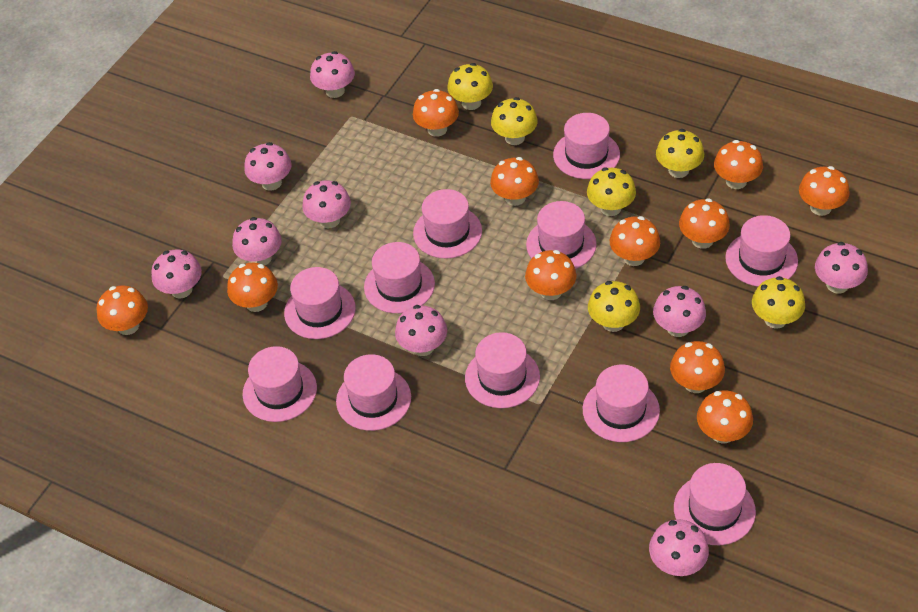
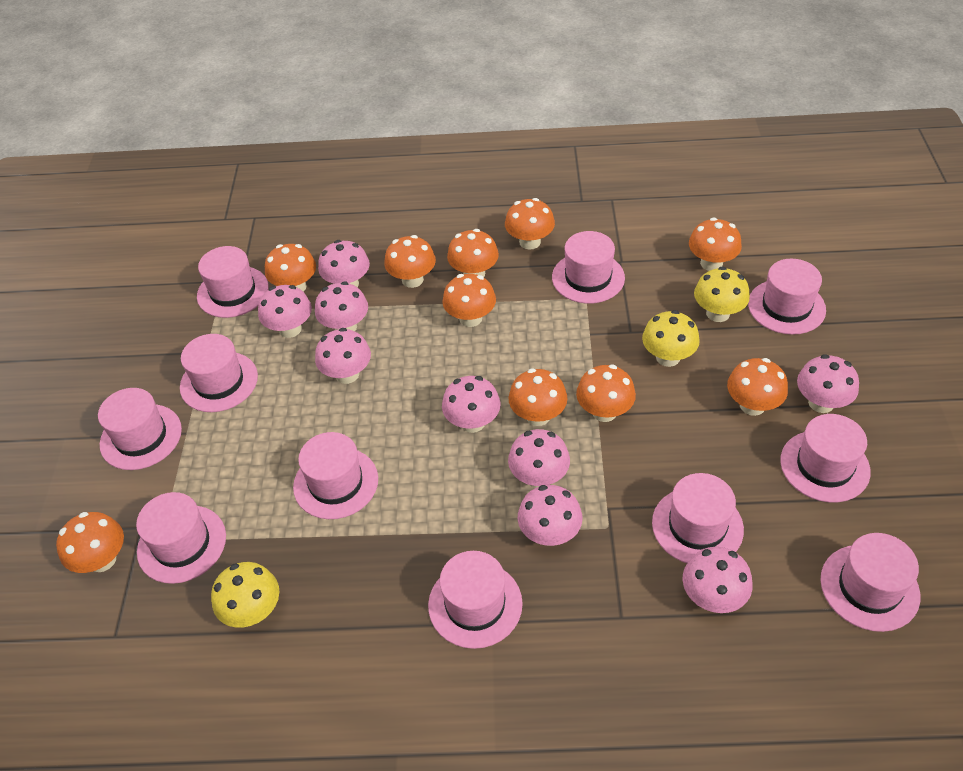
orange mushroom: 11 -> 10
yellow mushroom: 6 -> 3

